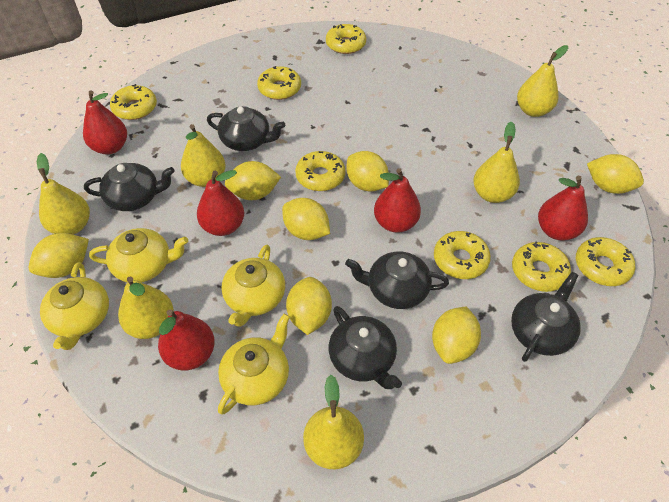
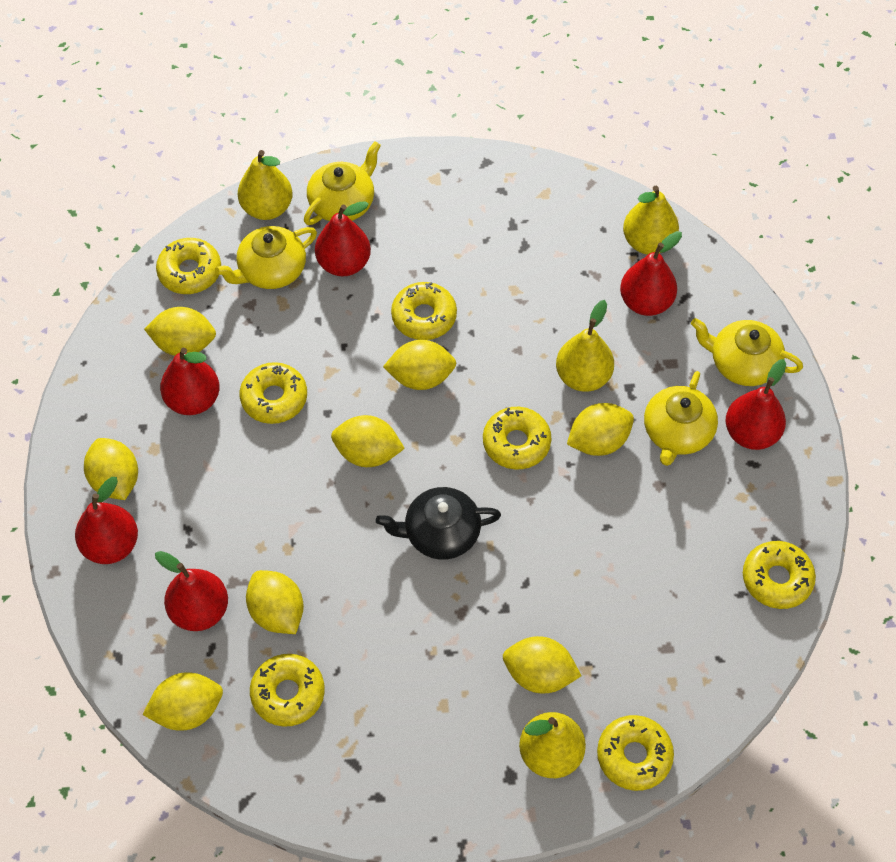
black teapot: 5 -> 1
red pear: 5 -> 6
yellow lemon: 7 -> 8
yellow pear: 6 -> 4

